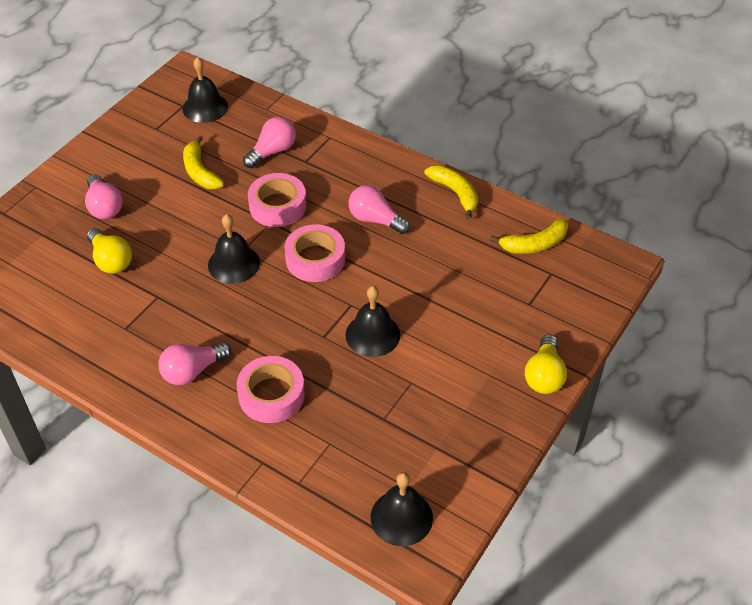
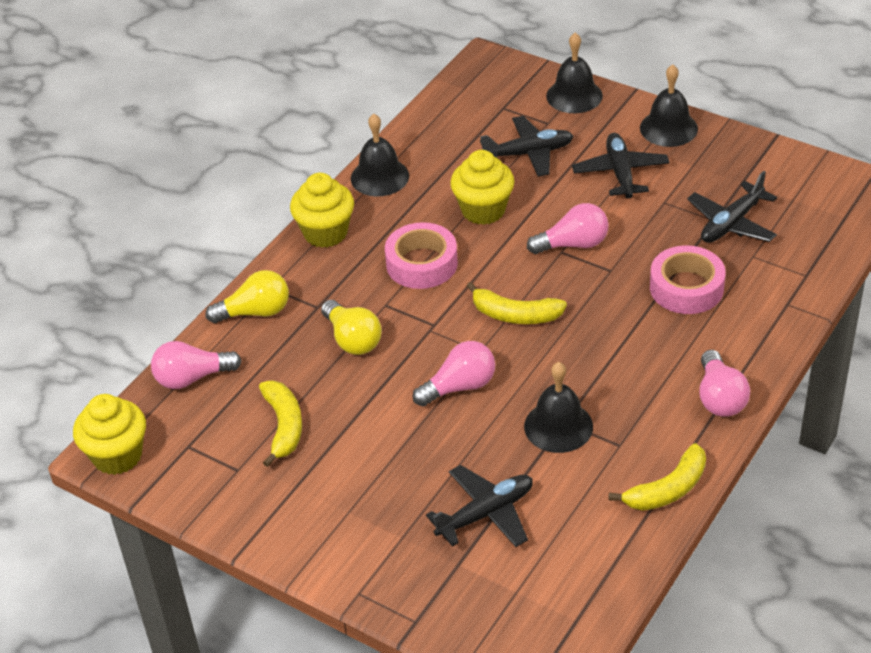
black plane: 0 -> 4
pink tape: 3 -> 2
yellow cupcake: 0 -> 3

